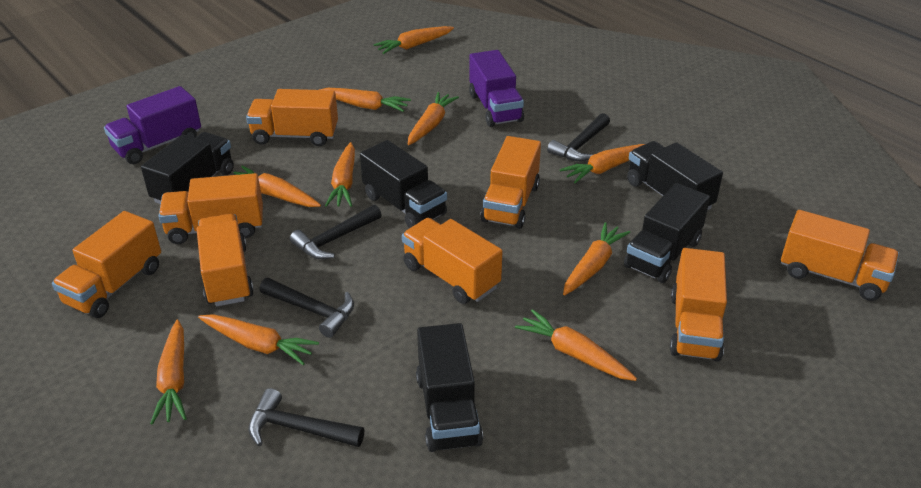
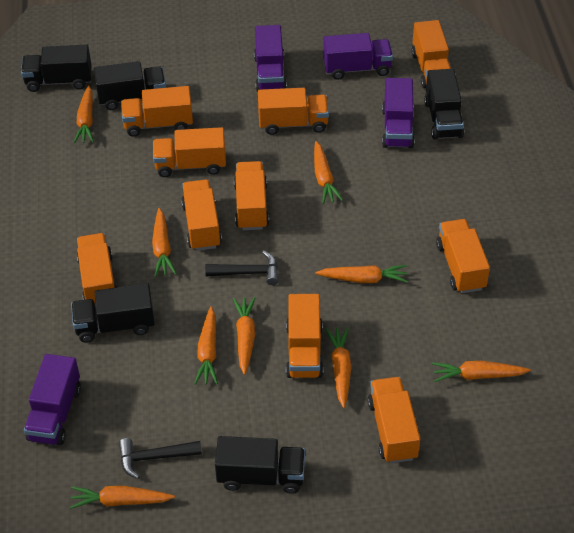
black hammer: 4 -> 2
orange carrot: 10 -> 9
orange truck: 8 -> 10
purple truck: 2 -> 4

